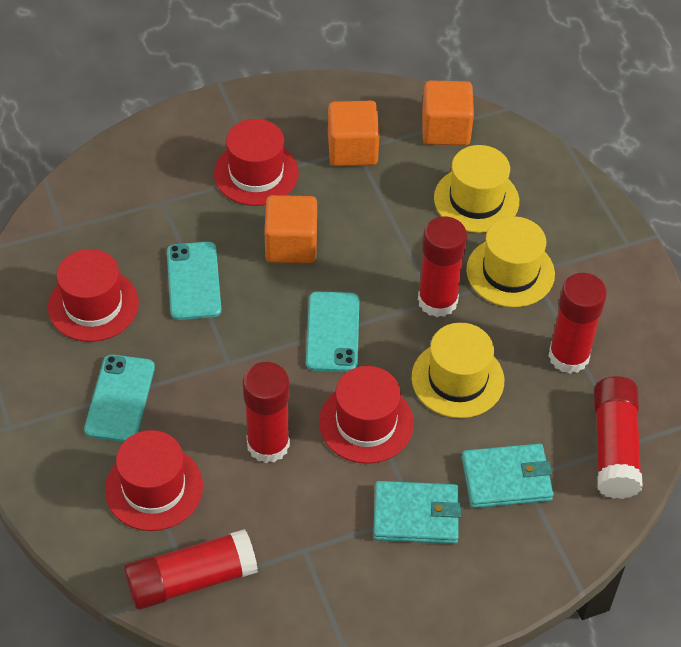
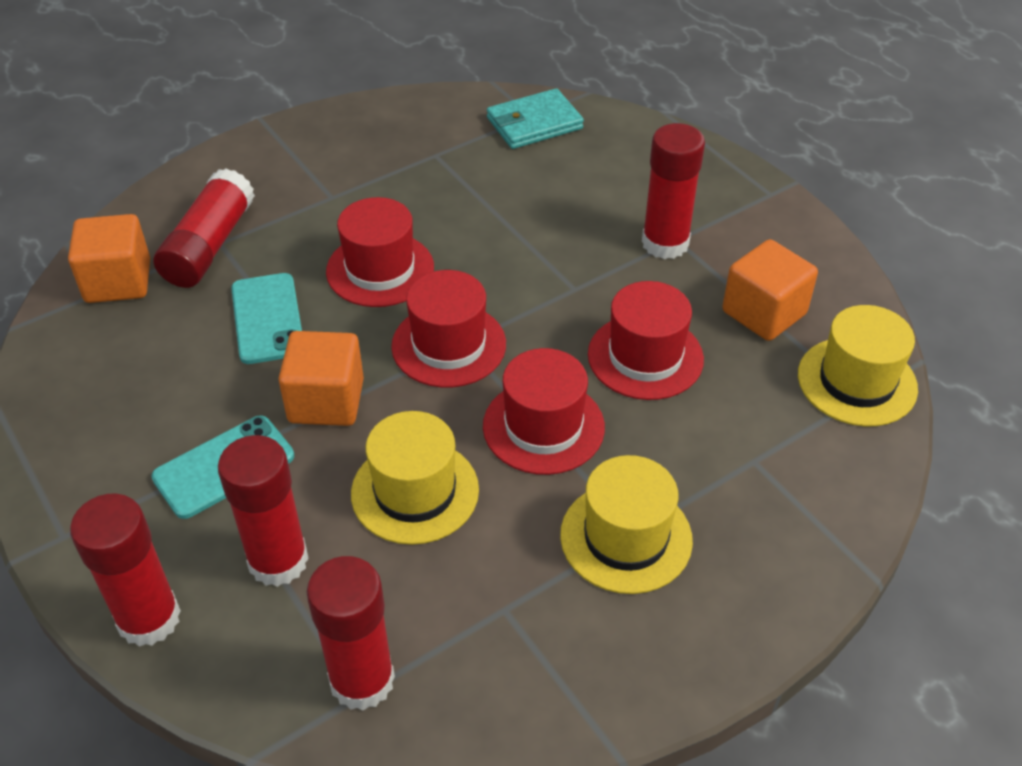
turquoise phone: 3 -> 2
turquoise wallet: 2 -> 1

